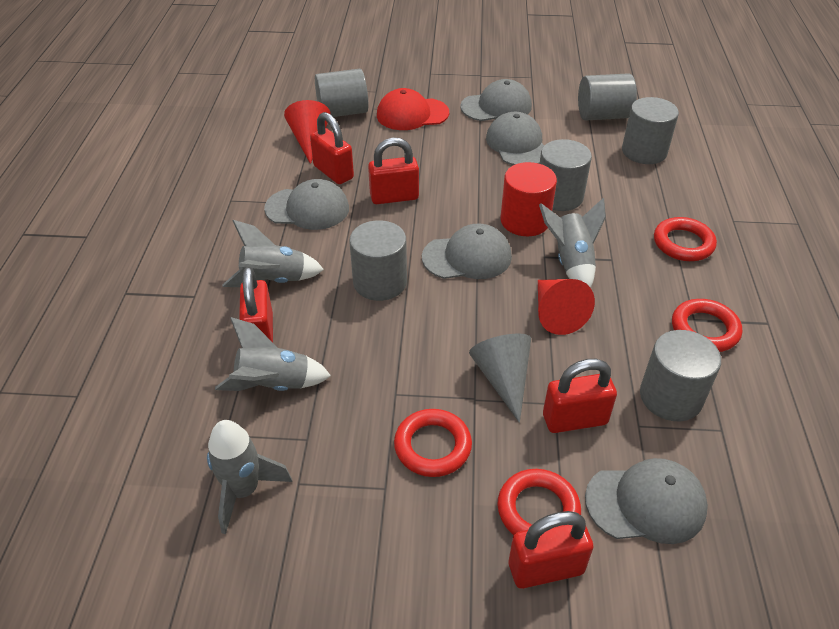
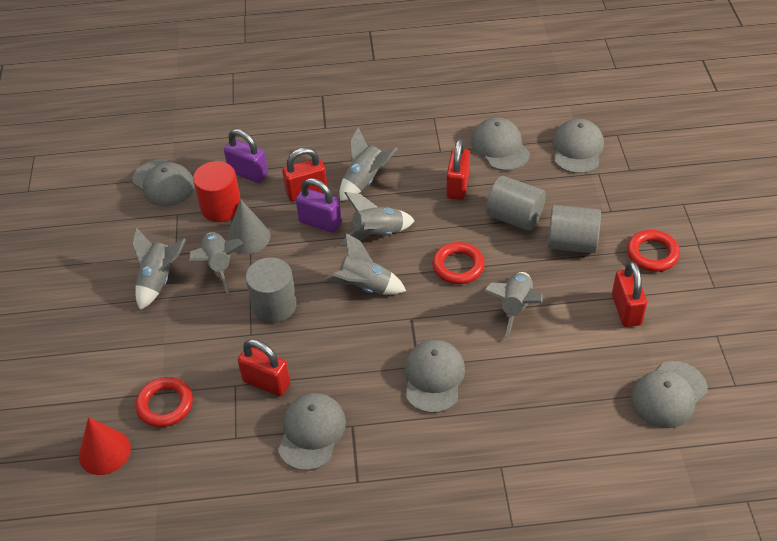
grey cap: 5 -> 6
grey cylinder: 6 -> 3
grey rocket: 4 -> 6
purple padlock: 0 -> 2
red cap: 1 -> 0
red cone: 2 -> 1
red padlock: 5 -> 4
red ring: 4 -> 3

